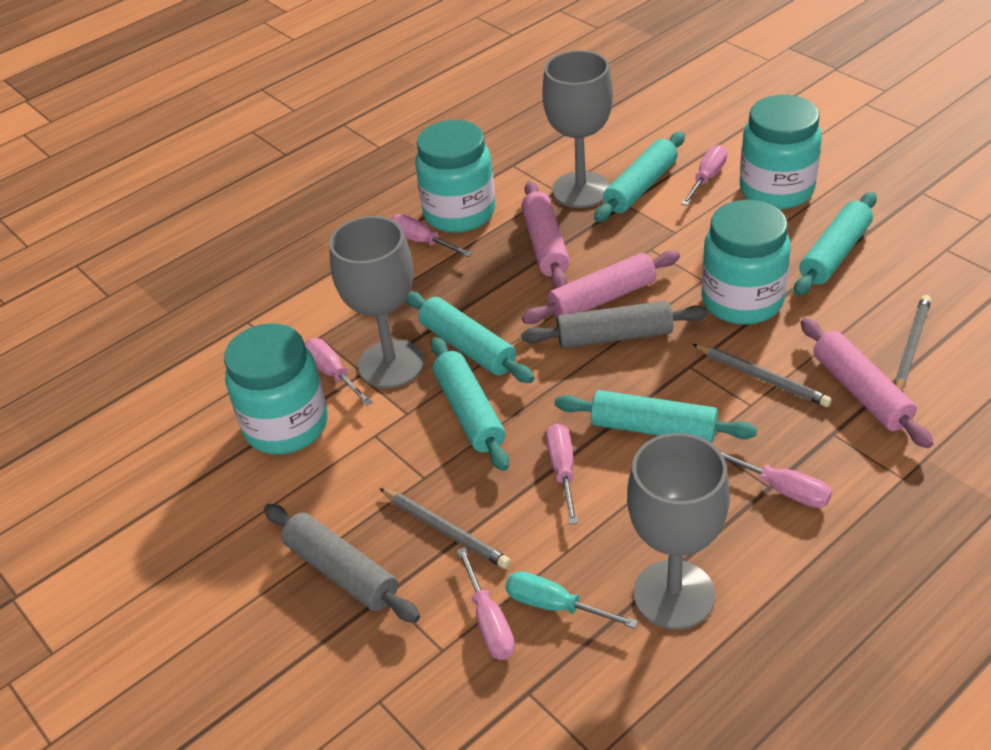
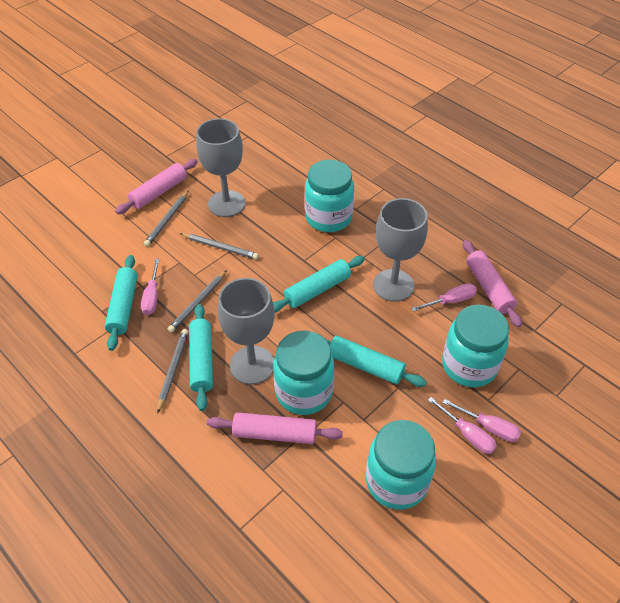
grey pencil: 3 -> 4
grey rolling pin: 2 -> 0
pink screwdriver: 6 -> 4
turquoise rolling pin: 5 -> 4
turquoise screwdriver: 1 -> 0

